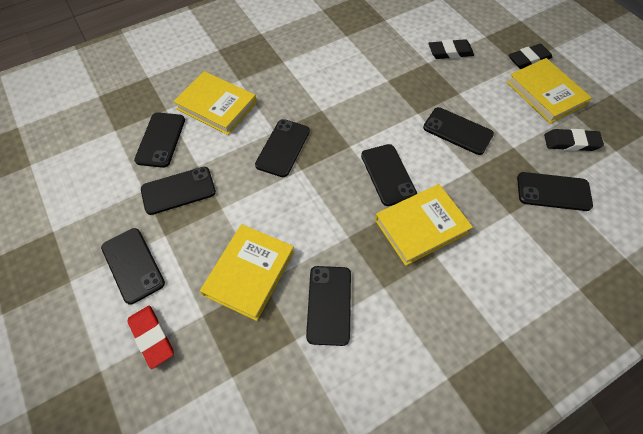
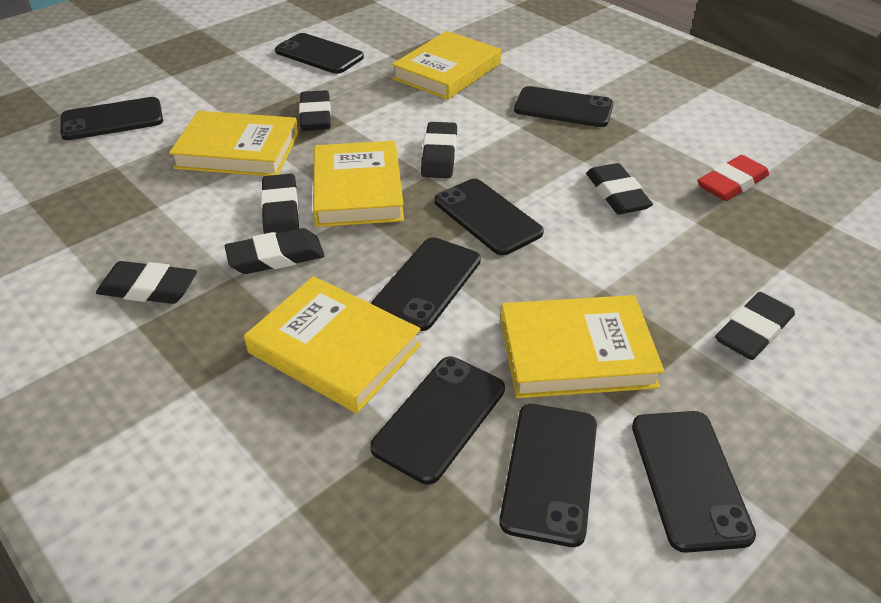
black eraser: 3 -> 7
yellow book: 4 -> 5

